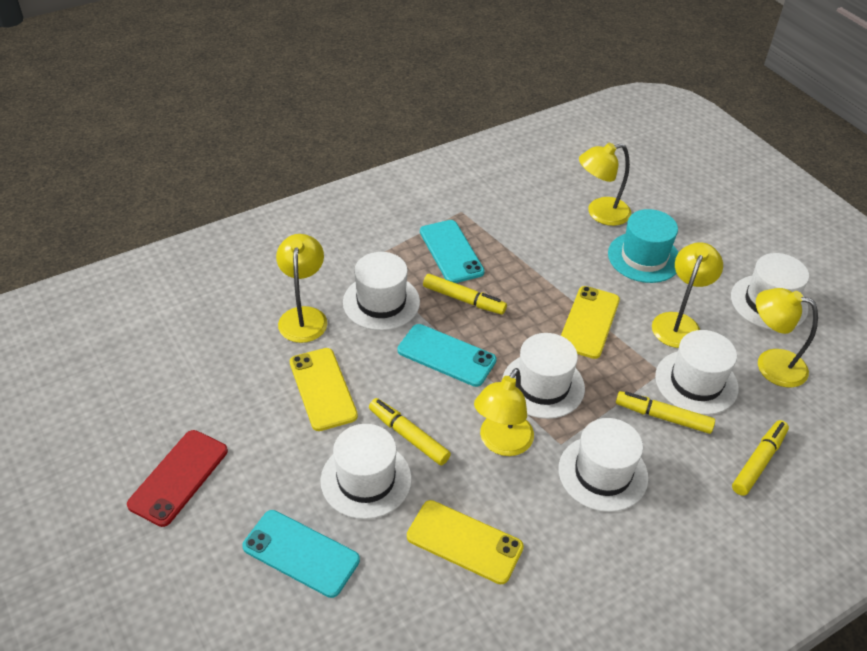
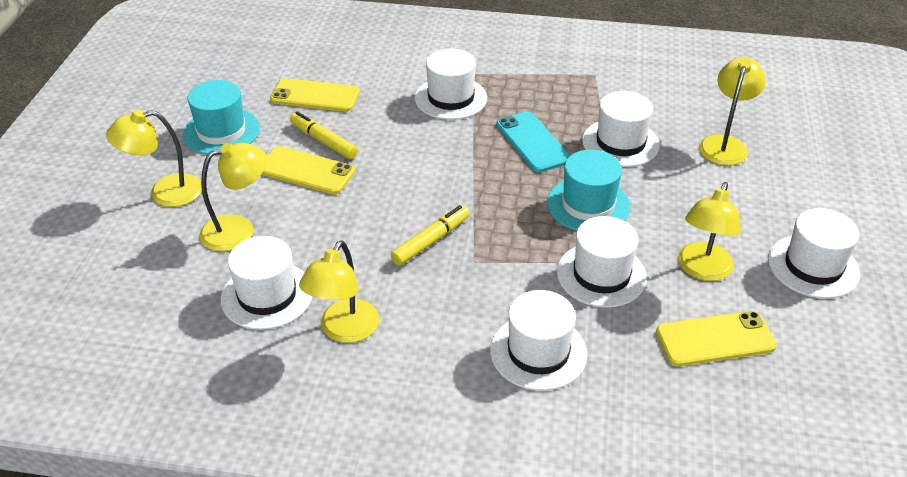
red phone: 1 -> 0
turquoise hat: 1 -> 2
turquoise phone: 3 -> 1
yellow marker: 4 -> 2

